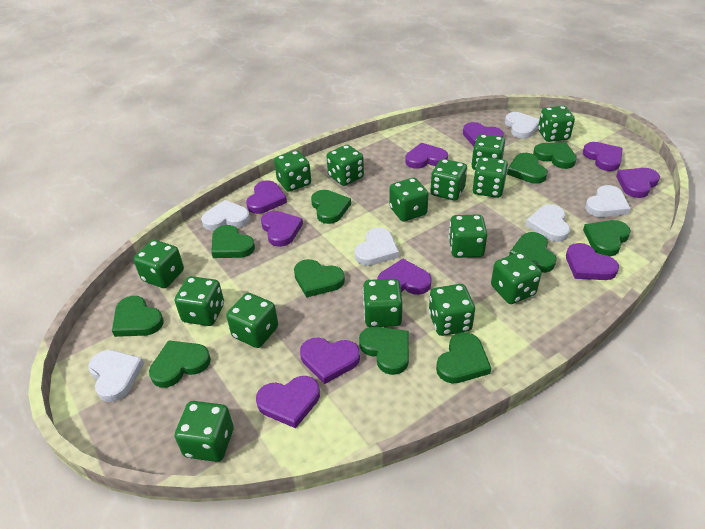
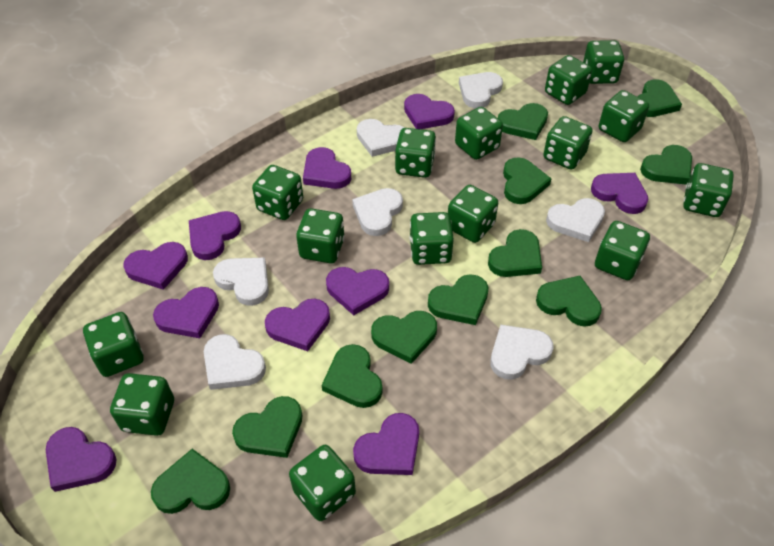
white heart: 6 -> 7

